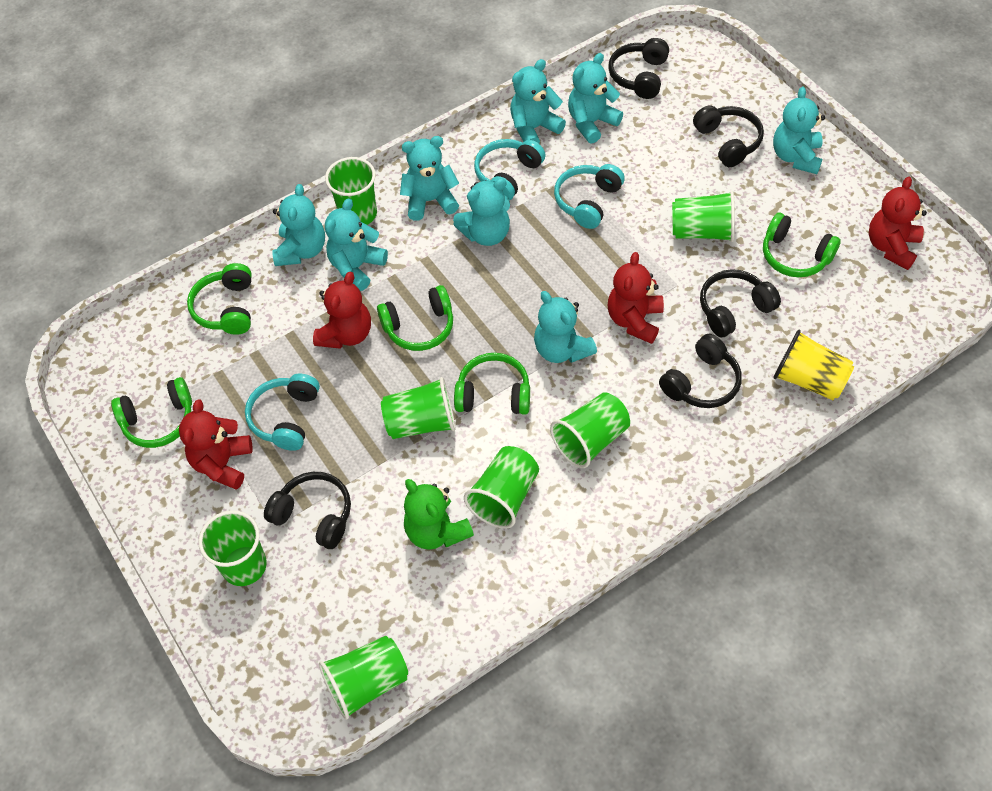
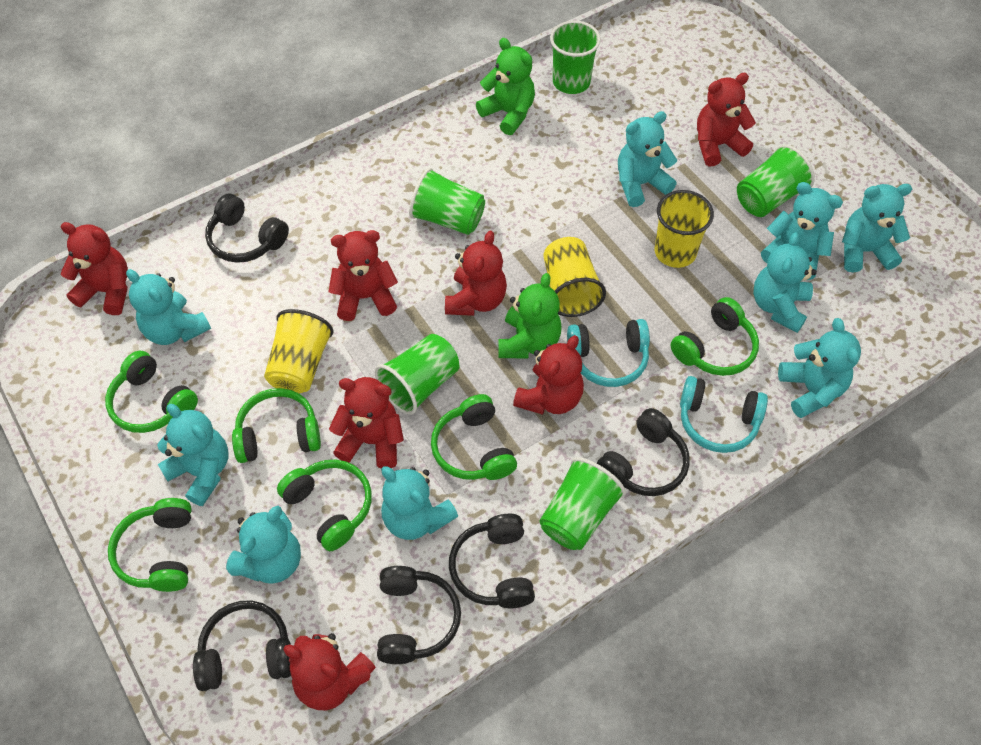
green cup: 7 -> 5
green headphones: 5 -> 6
green teddy bear: 1 -> 2
red teddy bear: 4 -> 7
turquoise headphones: 3 -> 2
turquoise teddy bear: 8 -> 9
yellow cup: 1 -> 3

